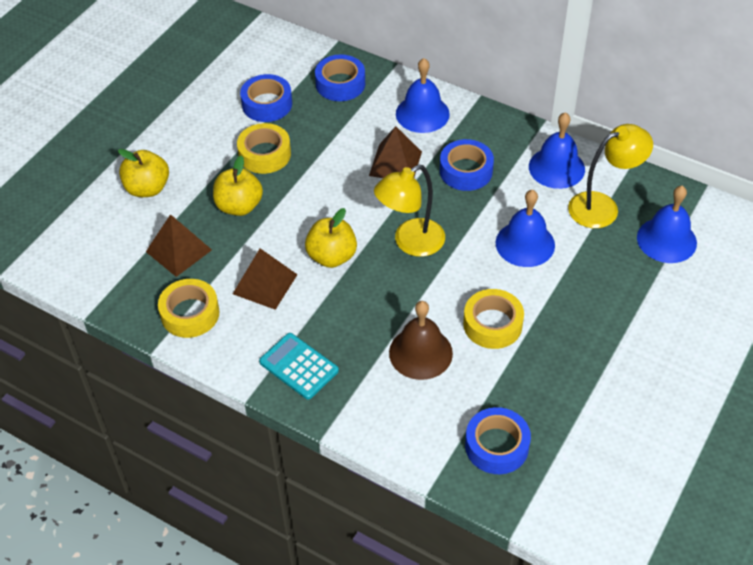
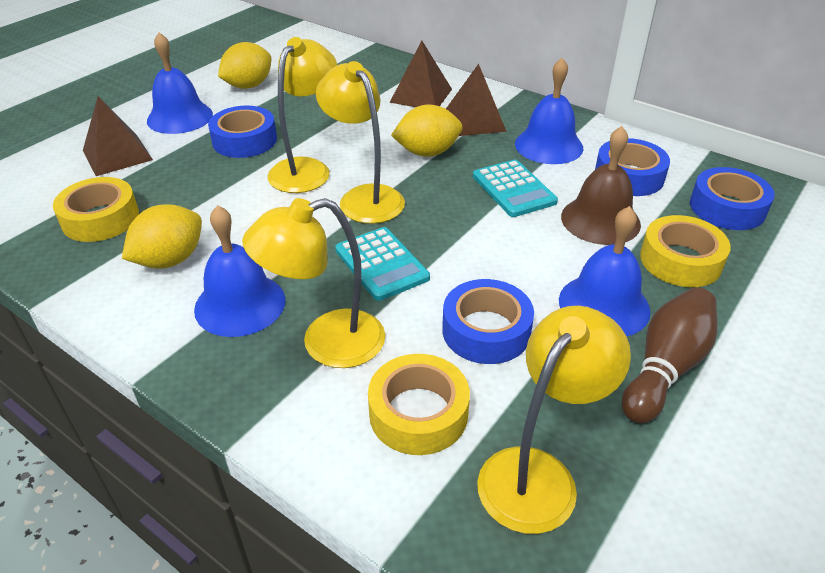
brown bowling pin: 0 -> 1
turquoise calculator: 1 -> 2
yellow apple: 3 -> 0
yellow lamp: 2 -> 4
yellow lemon: 0 -> 3

